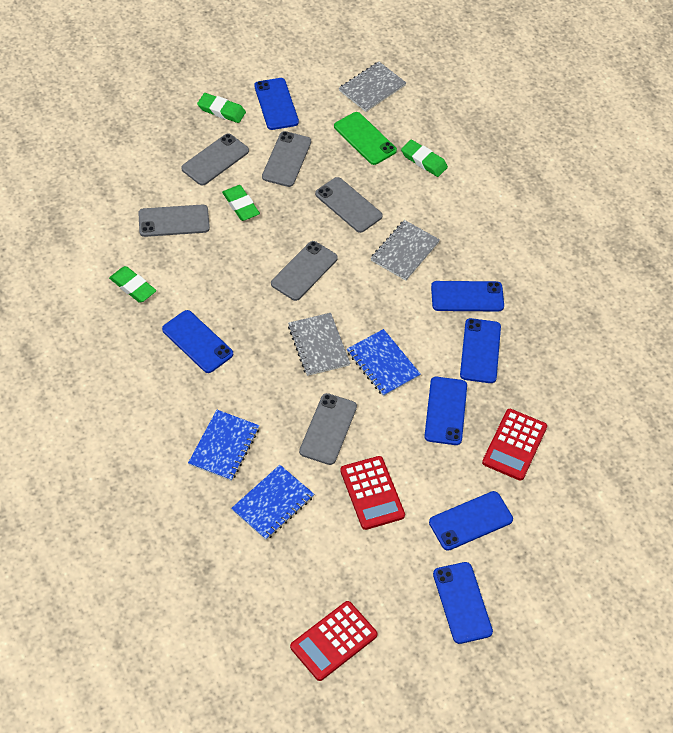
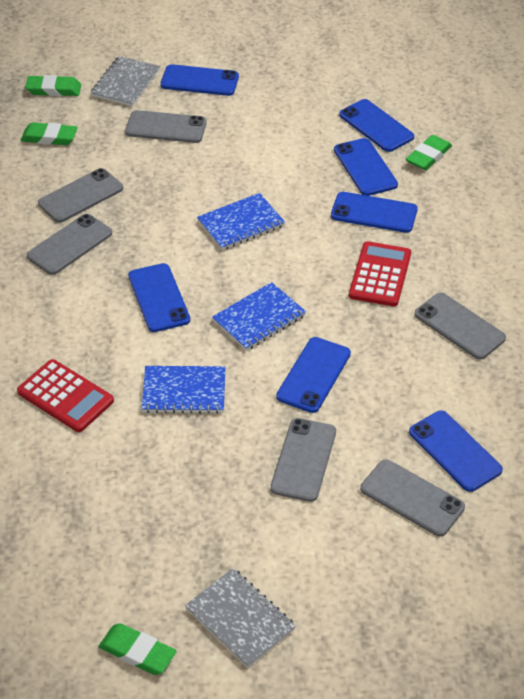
green phone: 1 -> 0
grey notebook: 3 -> 2
red calculator: 3 -> 2

